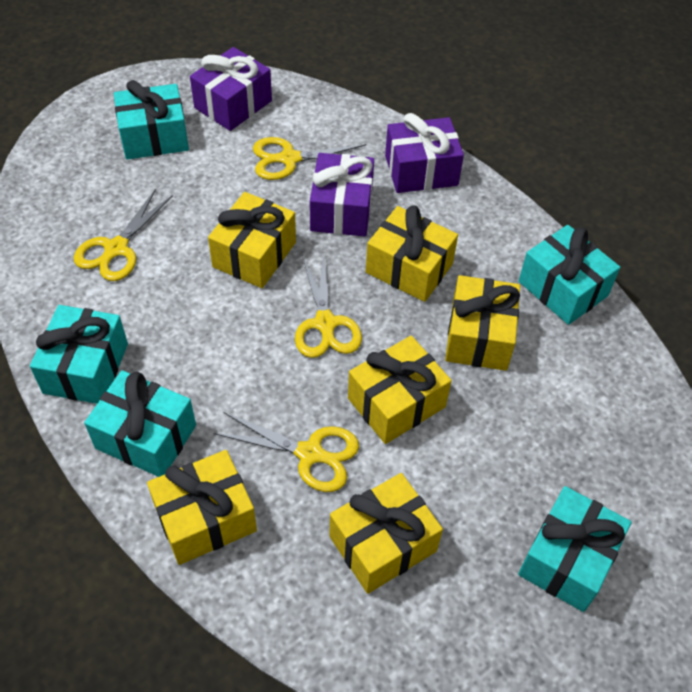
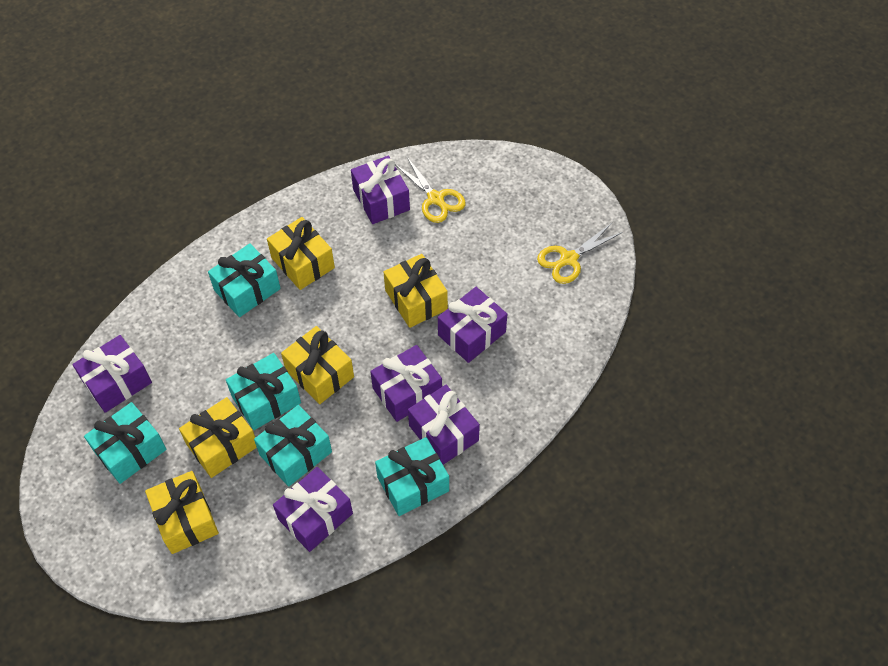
purple gift: 3 -> 6
yellow gift: 6 -> 5
yellow scissors: 4 -> 2

